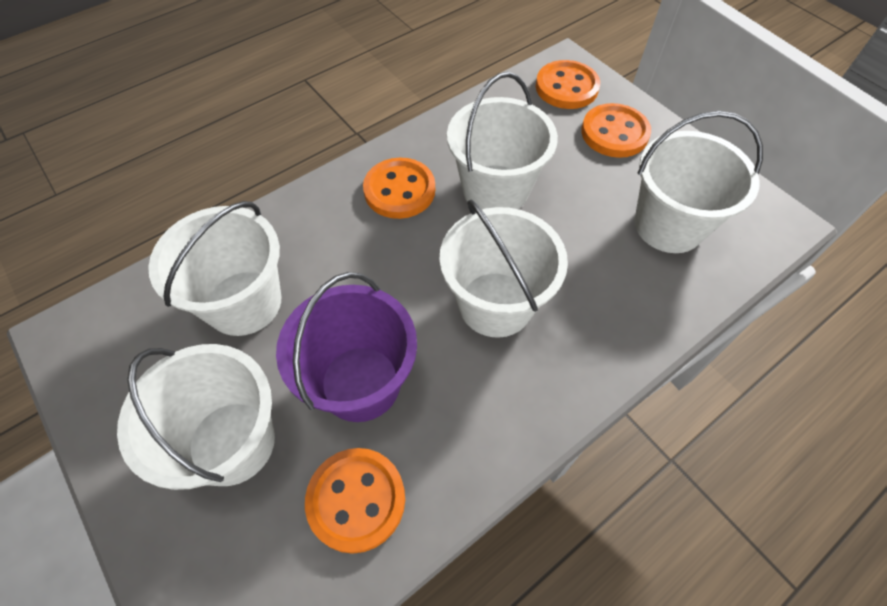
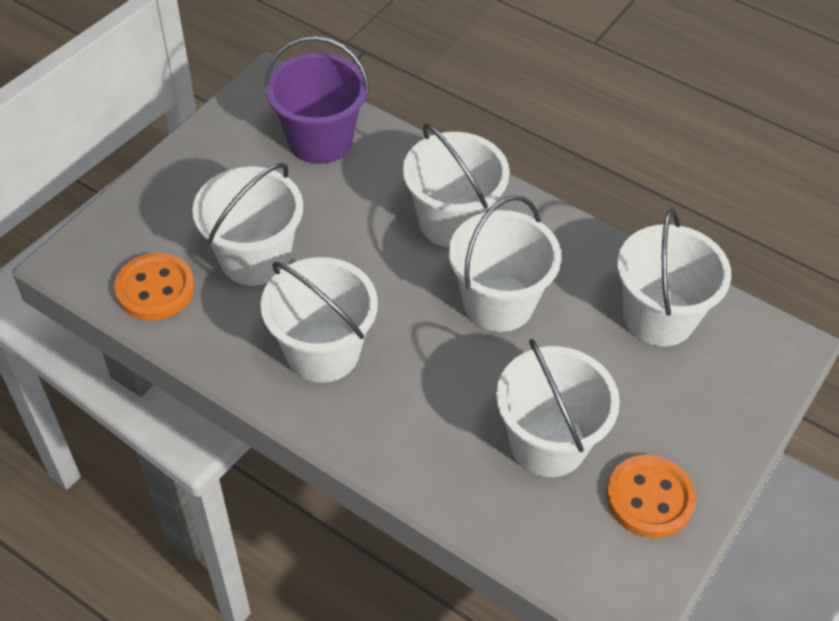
orange button: 4 -> 2
white bucket: 5 -> 6

